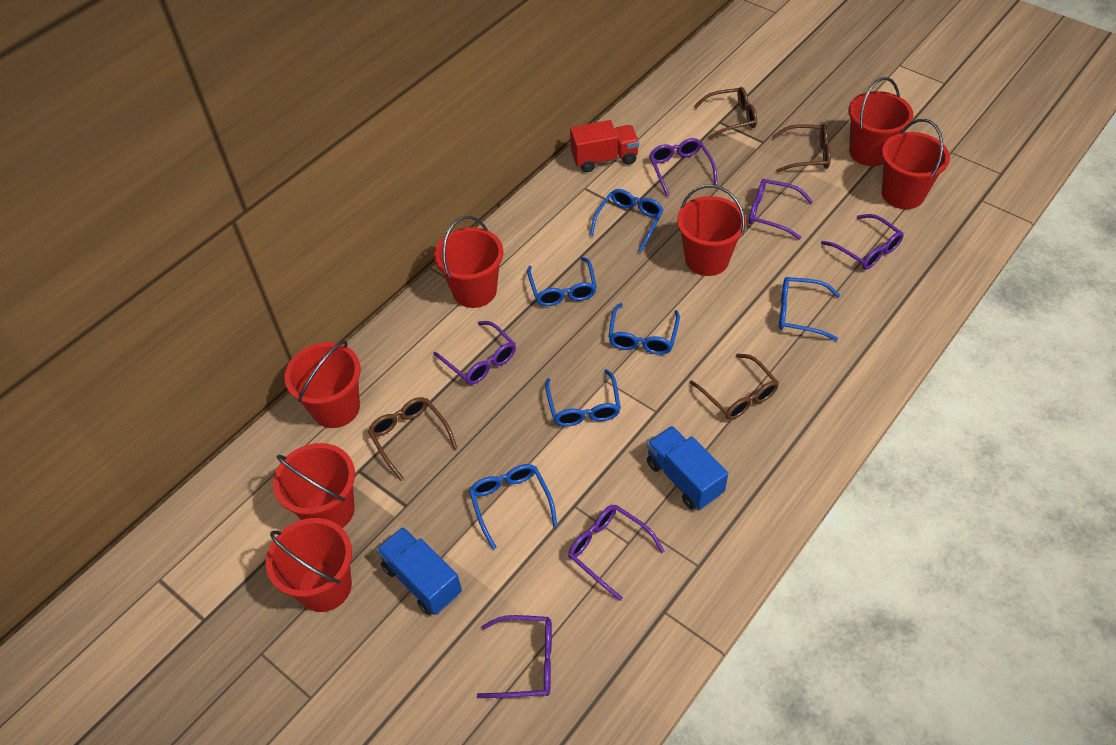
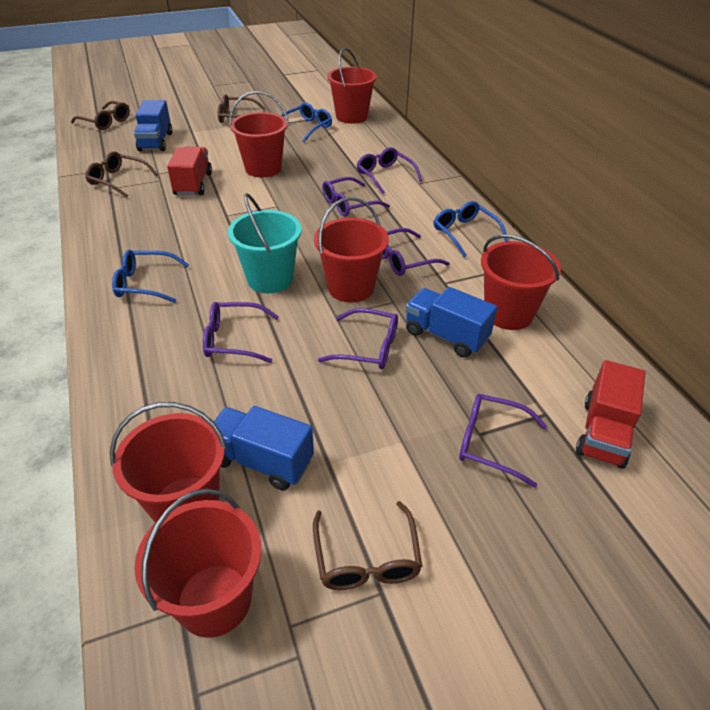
blue glasses: 6 -> 3
blue truck: 2 -> 3
red bucket: 7 -> 6
red truck: 1 -> 2
turquoise bucket: 0 -> 1

